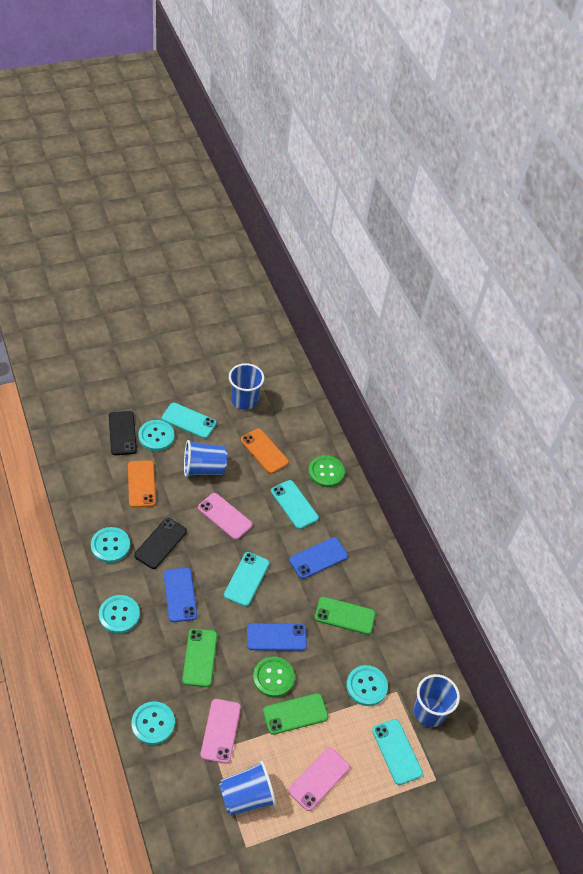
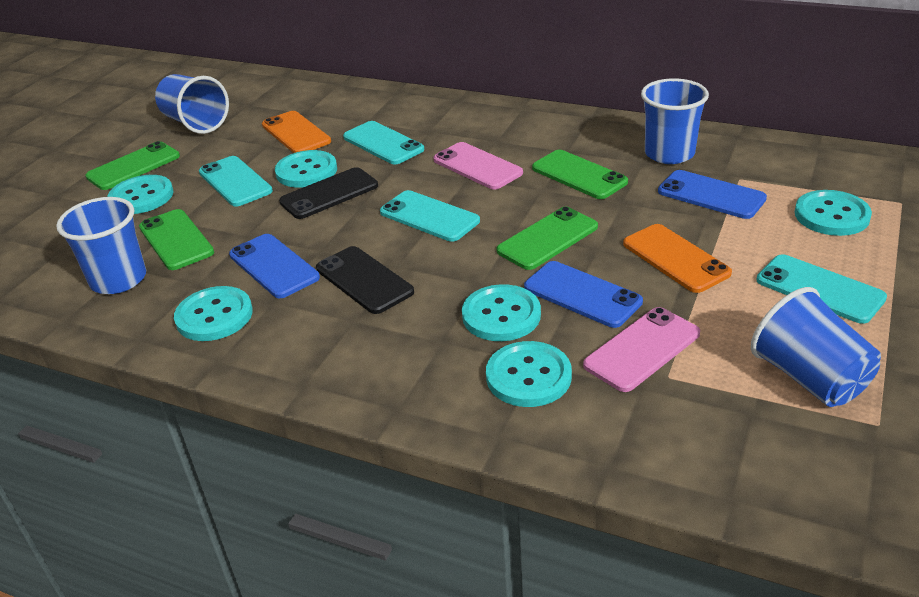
green button: 2 -> 0
green phone: 3 -> 4
pink phone: 3 -> 2
turquoise button: 5 -> 6

